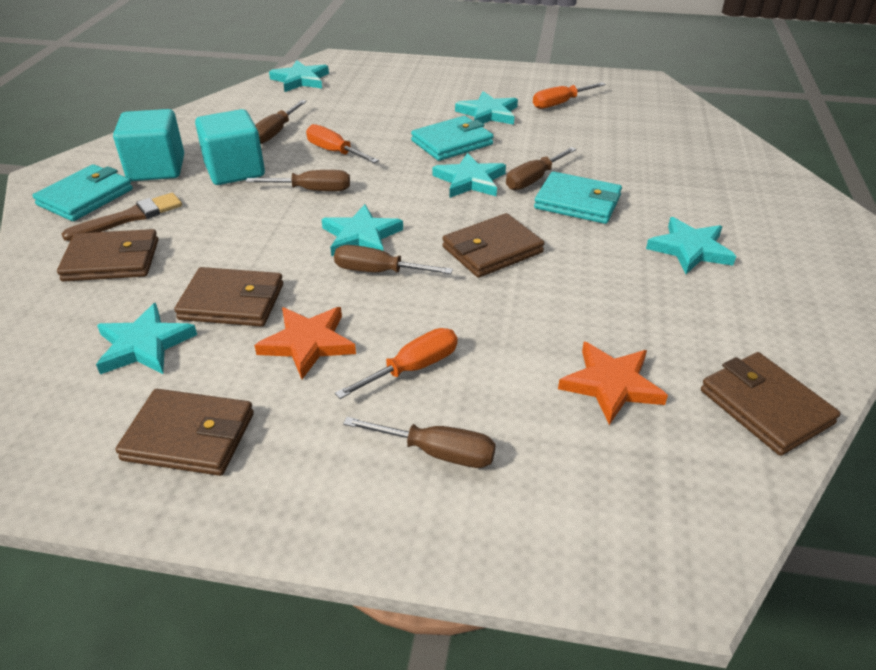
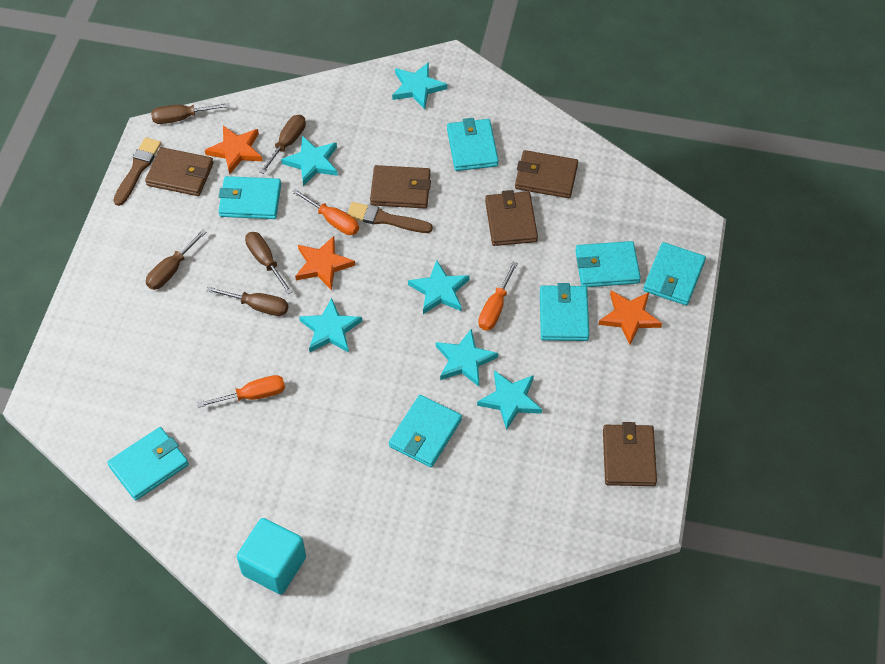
brown brush: 1 -> 2
orange star: 2 -> 3
turquoise cube: 2 -> 1
turquoise wallet: 3 -> 7

